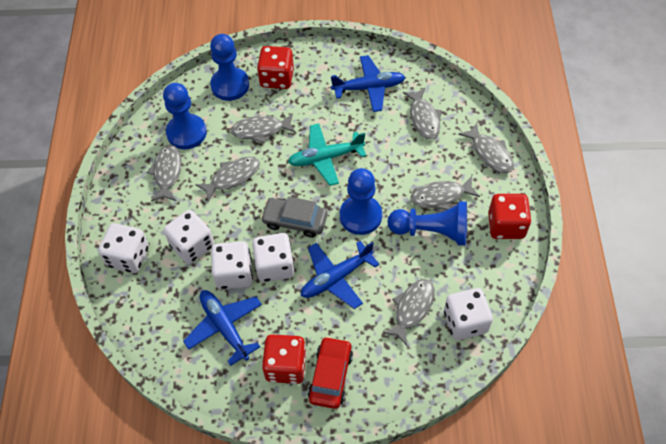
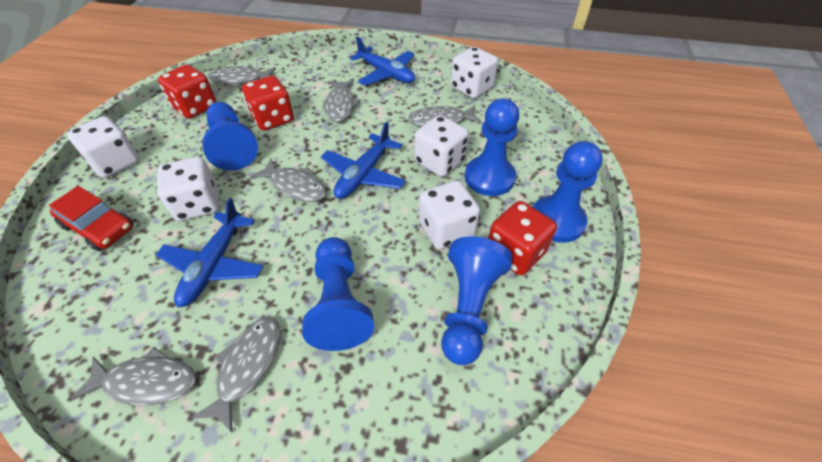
blue pawn: 4 -> 5
grey car: 1 -> 0
grey fish: 7 -> 6
turquoise plane: 1 -> 0

